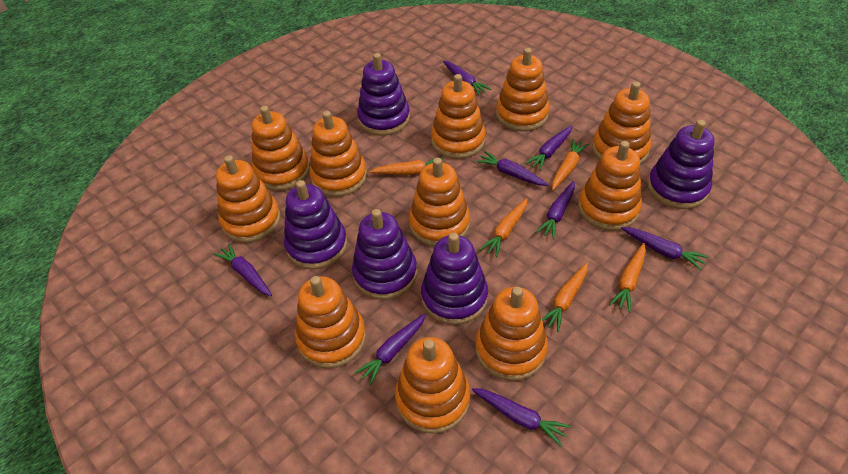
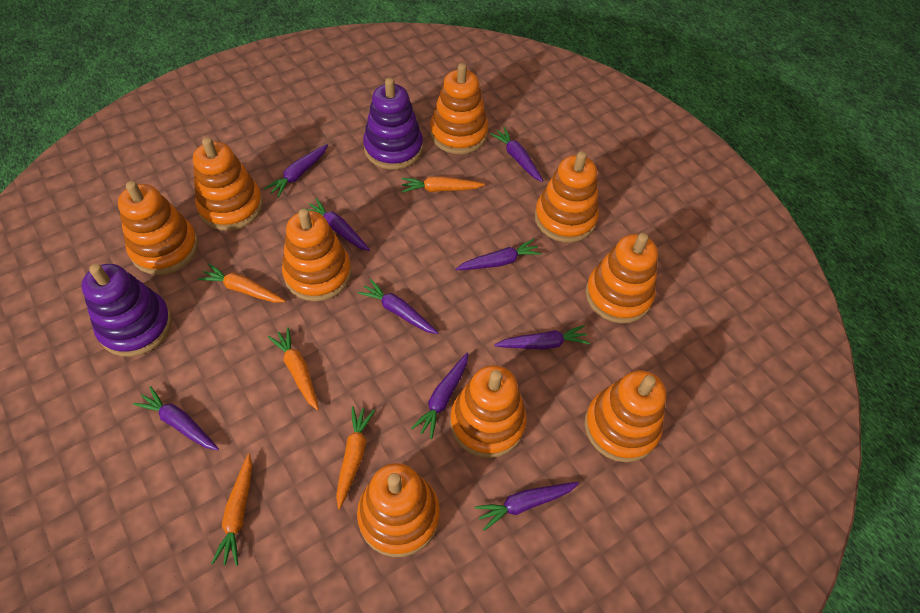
orange stacking toy: 11 -> 9
purple carrot: 8 -> 9
purple stacking toy: 5 -> 2

